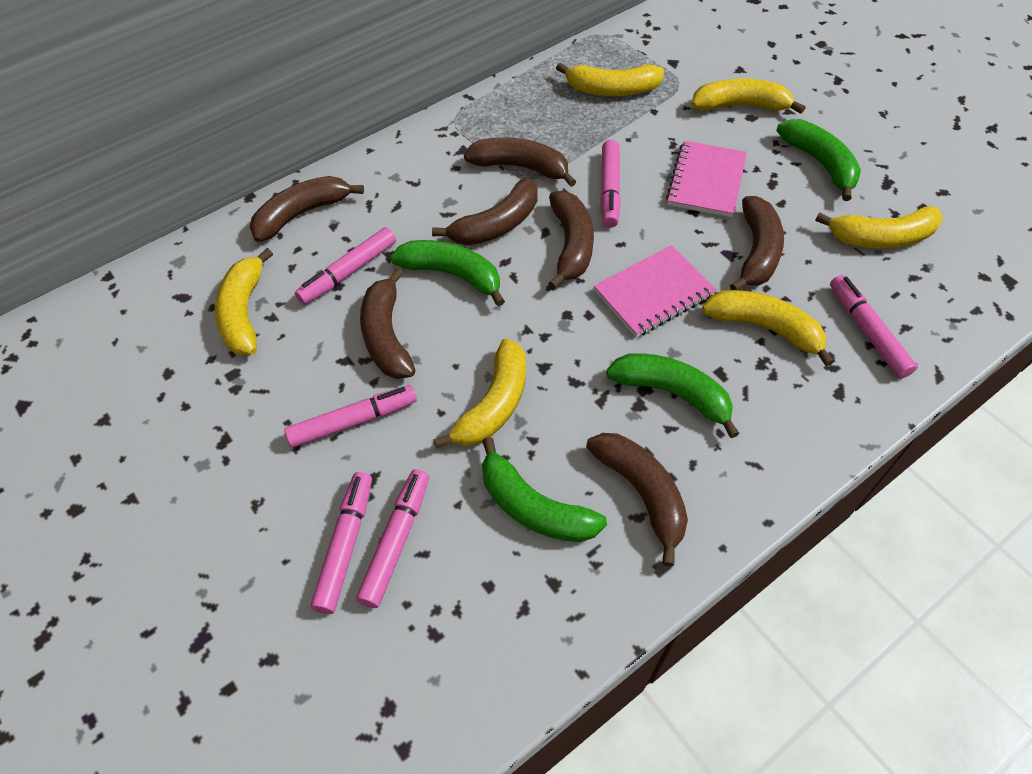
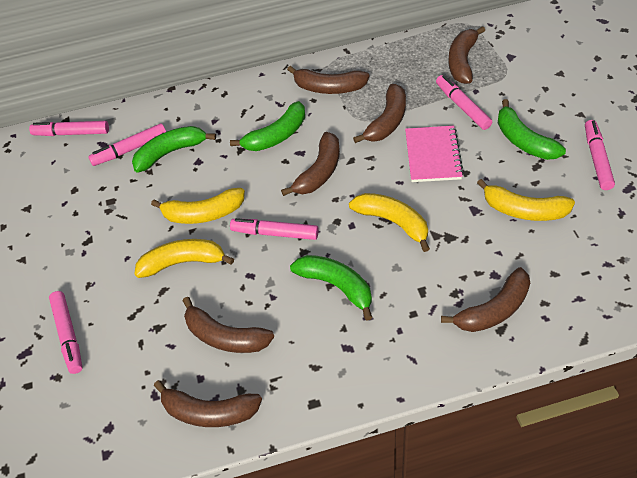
pink notebook: 2 -> 1
yellow banana: 6 -> 4

